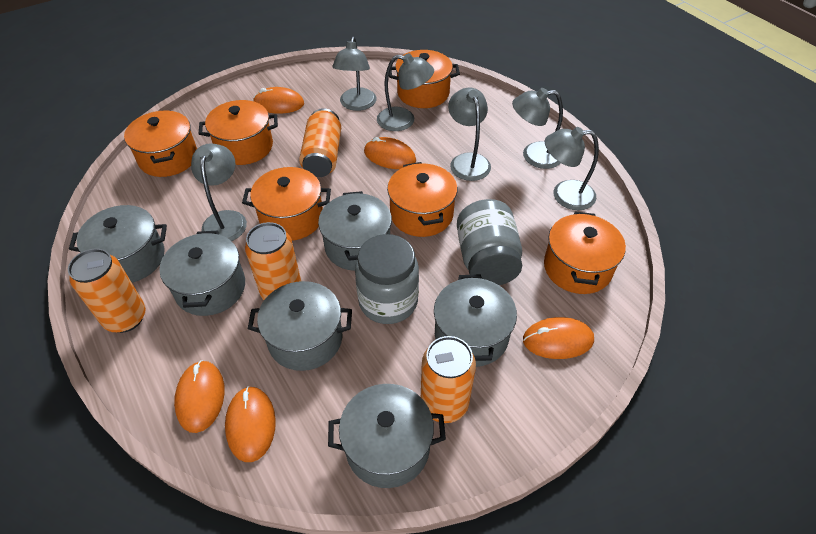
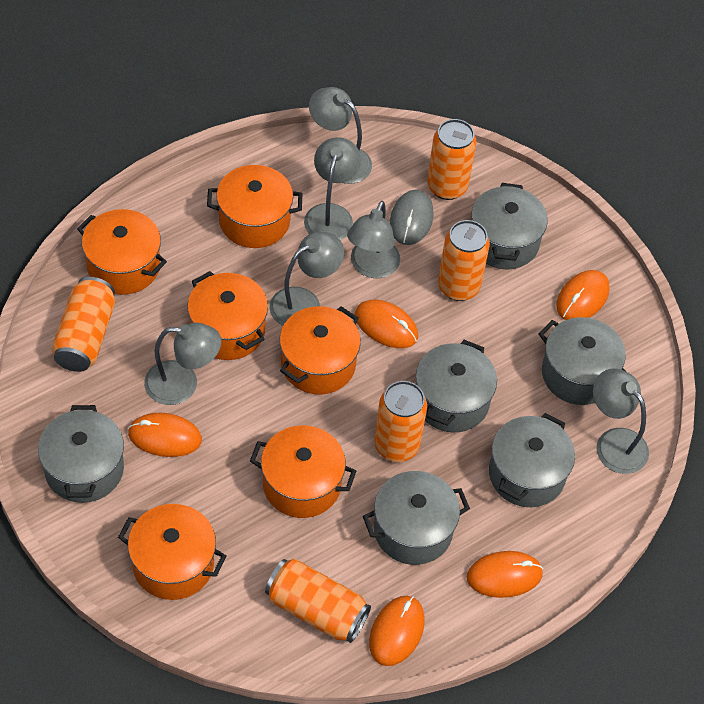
grey jar: 2 -> 0
grey mouse: 0 -> 1
orange can: 4 -> 5

